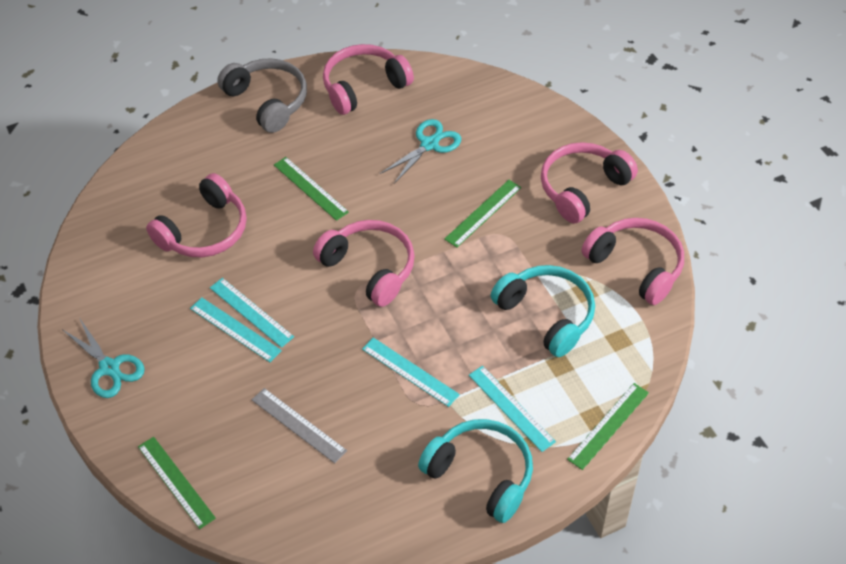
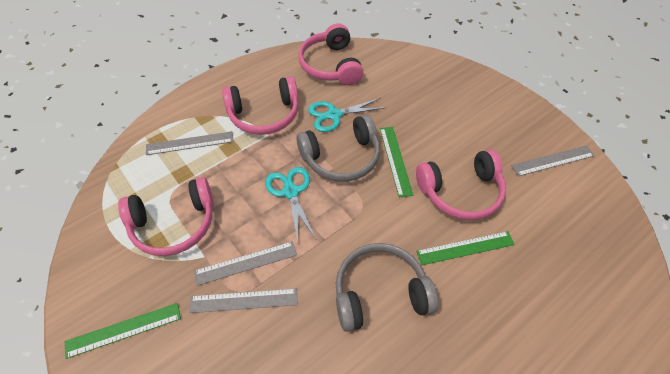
green ruler: 4 -> 3
grey headphones: 1 -> 2
grey ruler: 1 -> 4
pink headphones: 5 -> 4
turquoise headphones: 2 -> 0
turquoise ruler: 4 -> 0

